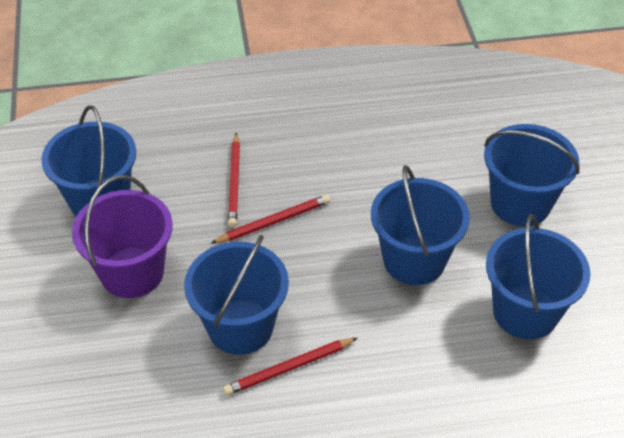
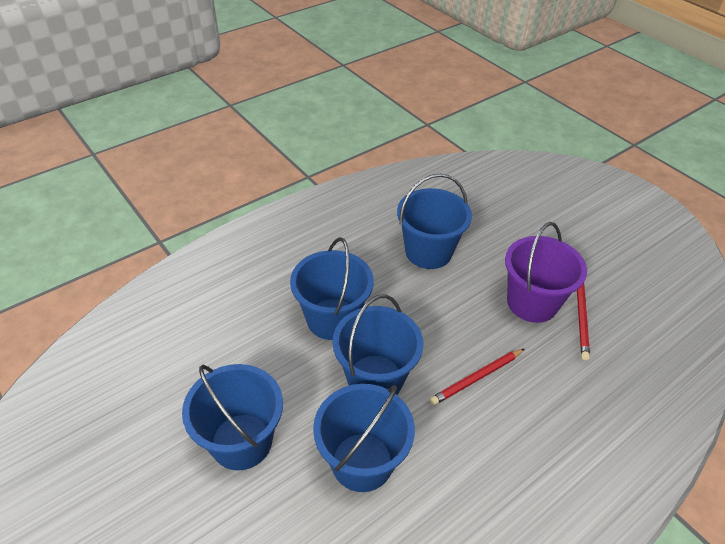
red pencil: 3 -> 2

